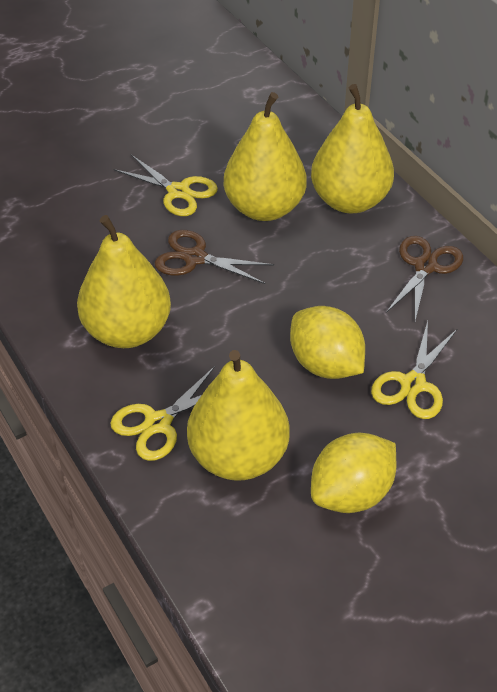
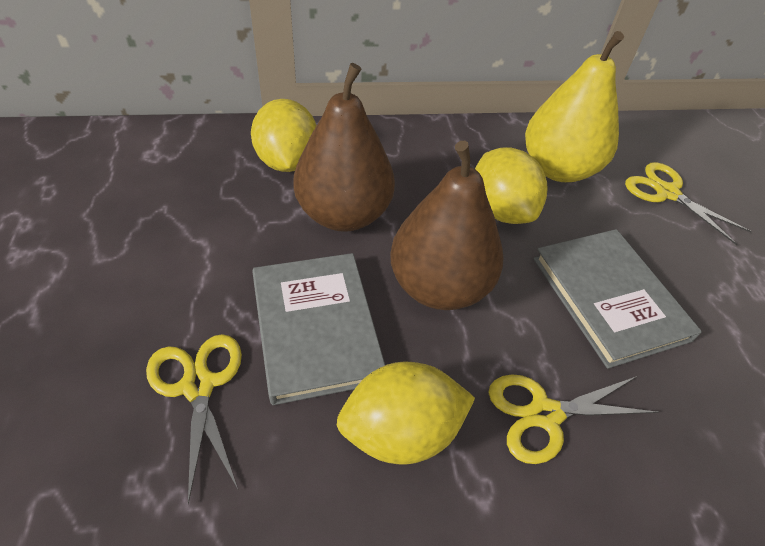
brown pear: 0 -> 2
brown scissors: 2 -> 0
grey book: 0 -> 2
yellow lemon: 2 -> 3
yellow pear: 4 -> 1

